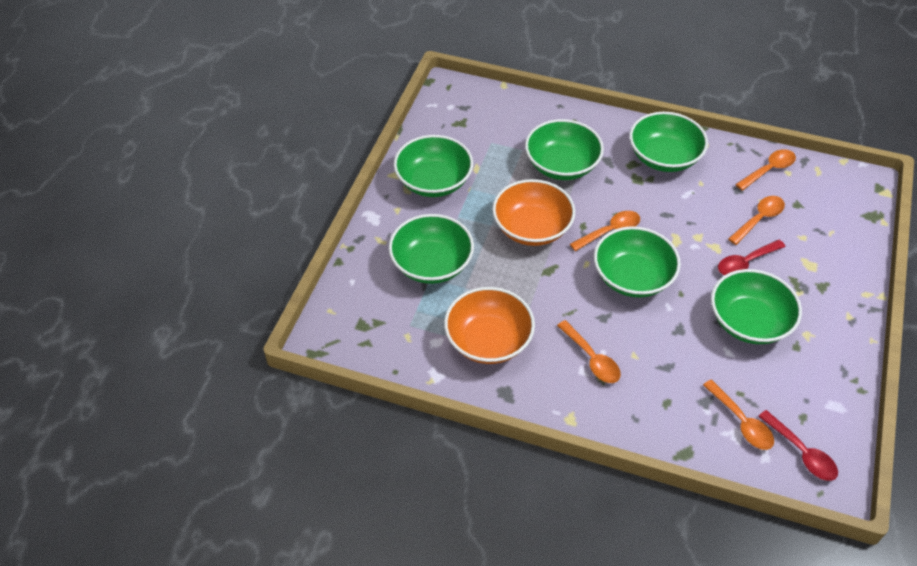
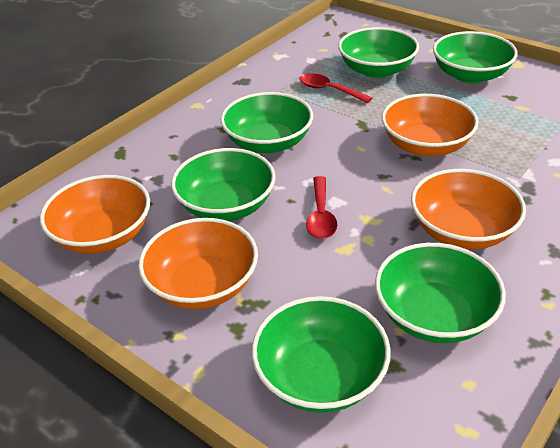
orange bowl: 2 -> 4
orange spoon: 5 -> 0

